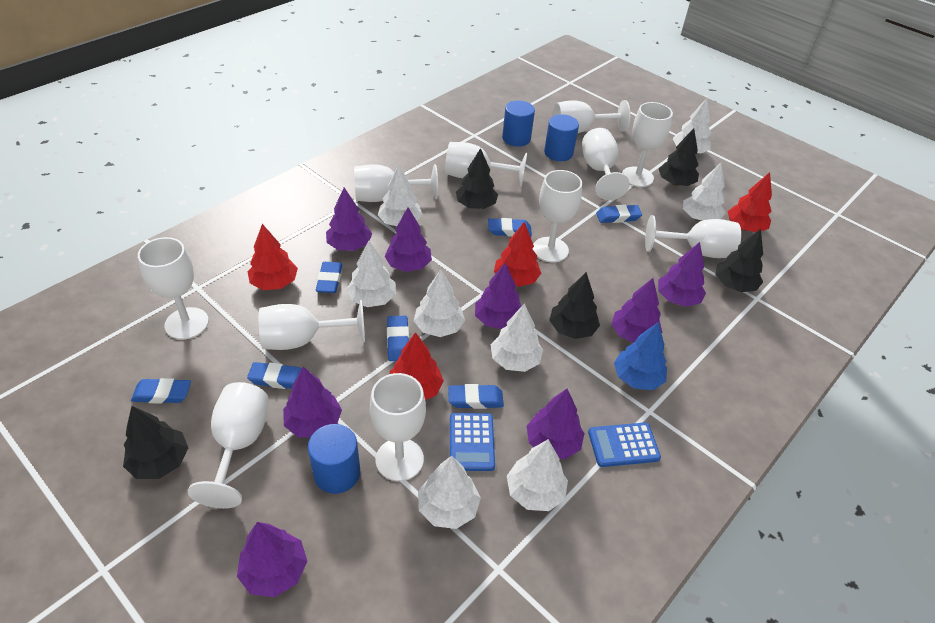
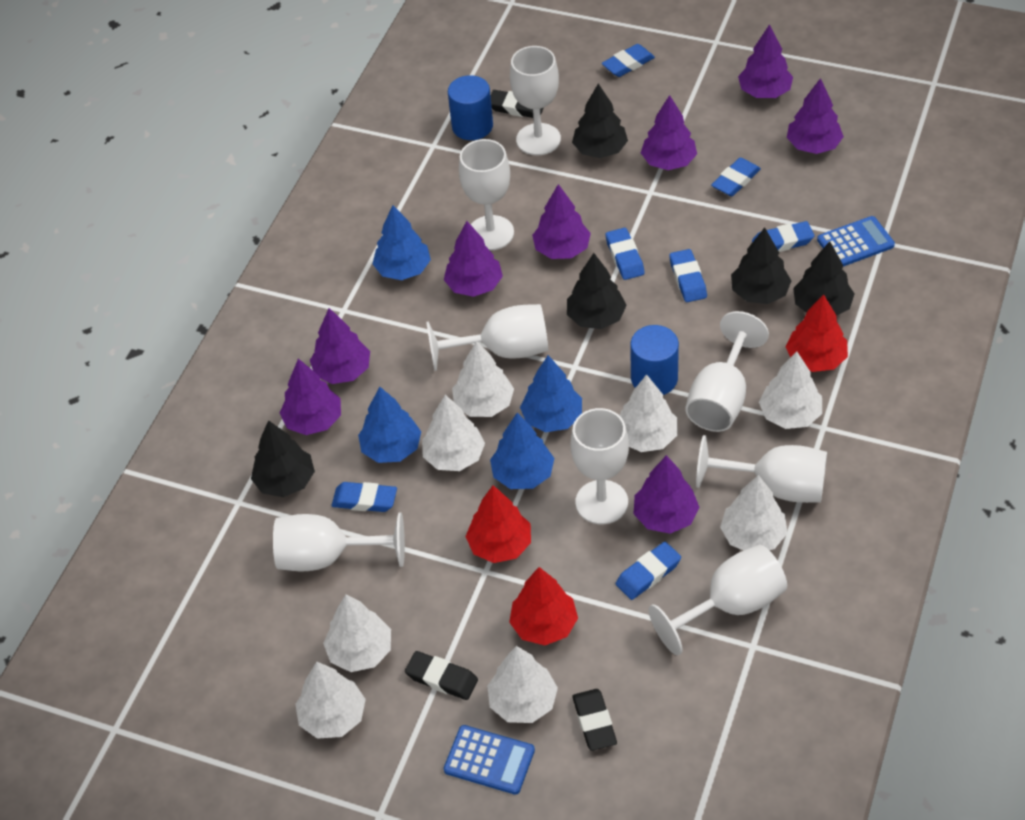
black eraser: 0 -> 3
blue cylinder: 3 -> 2
blue tree: 1 -> 4
red tree: 4 -> 3
white goblet: 11 -> 8

